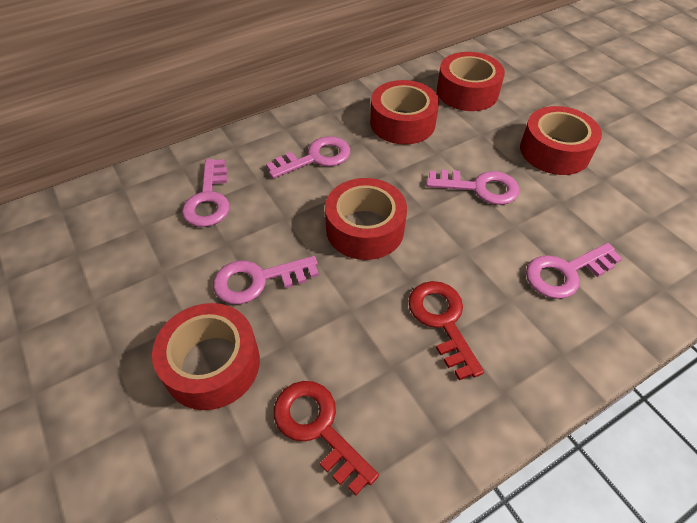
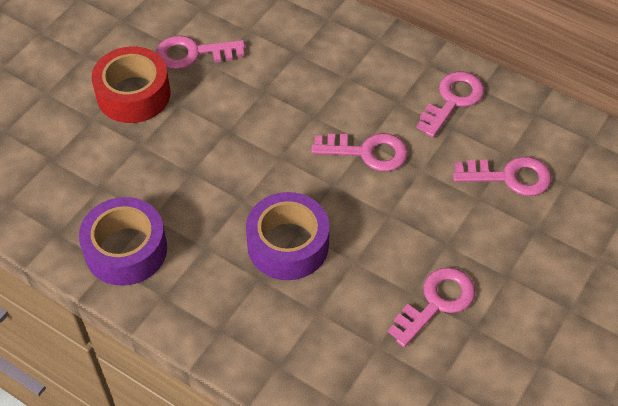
purple tape: 0 -> 2
red key: 2 -> 0
red tape: 5 -> 1

